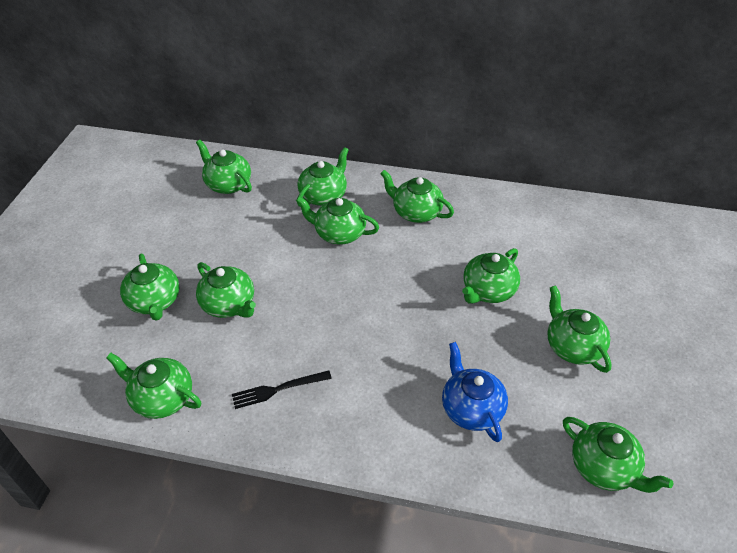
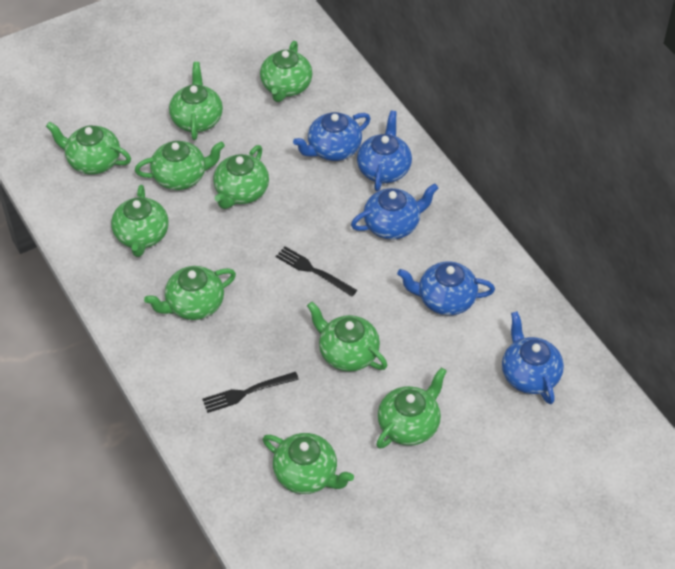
black fork: 1 -> 2
blue teapot: 1 -> 5

